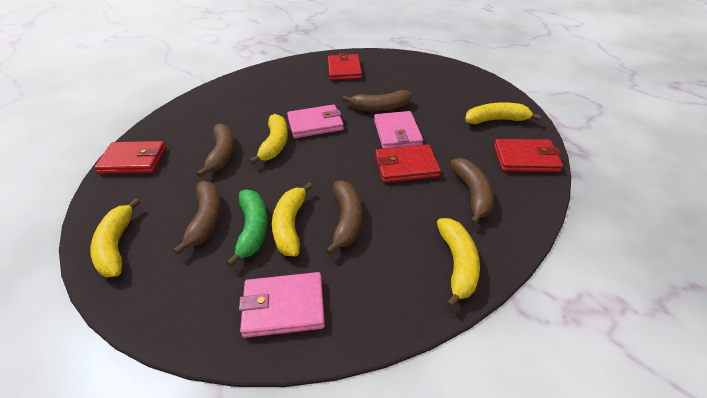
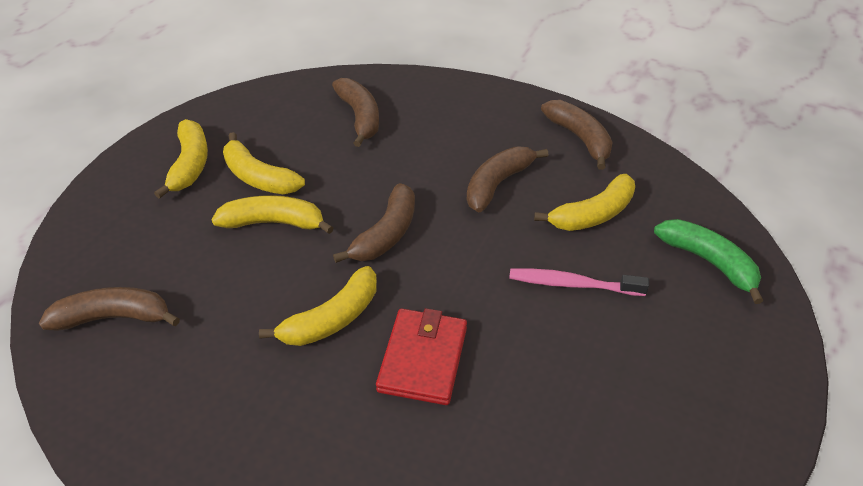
pink toothbrush: 0 -> 1
pink wallet: 3 -> 0
red wallet: 4 -> 1

